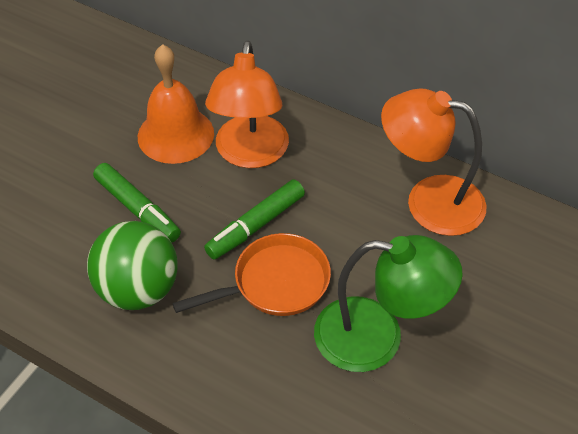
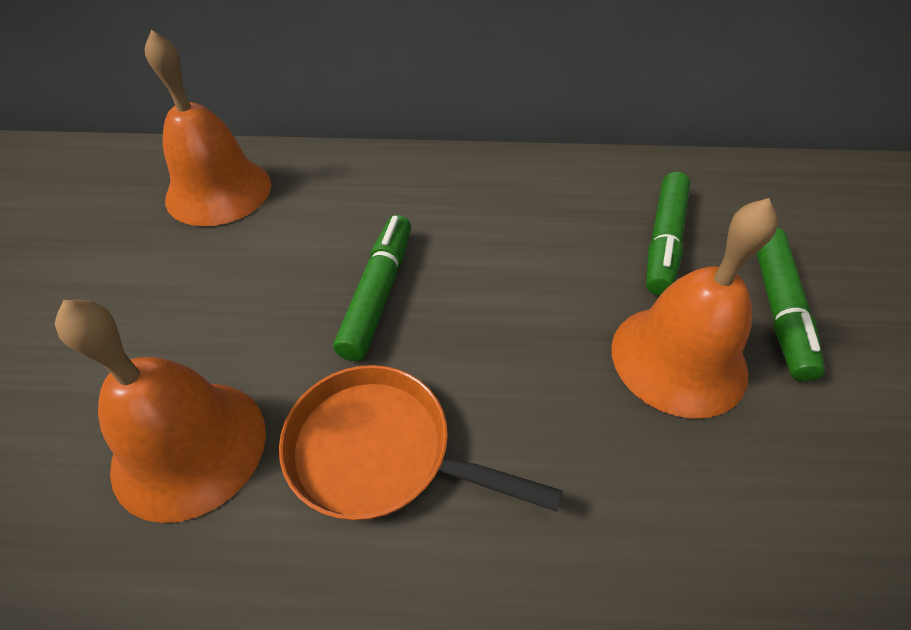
green ball: 1 -> 0
green lamp: 1 -> 0
green marker: 2 -> 3
orange bell: 1 -> 3
orange lamp: 2 -> 0

